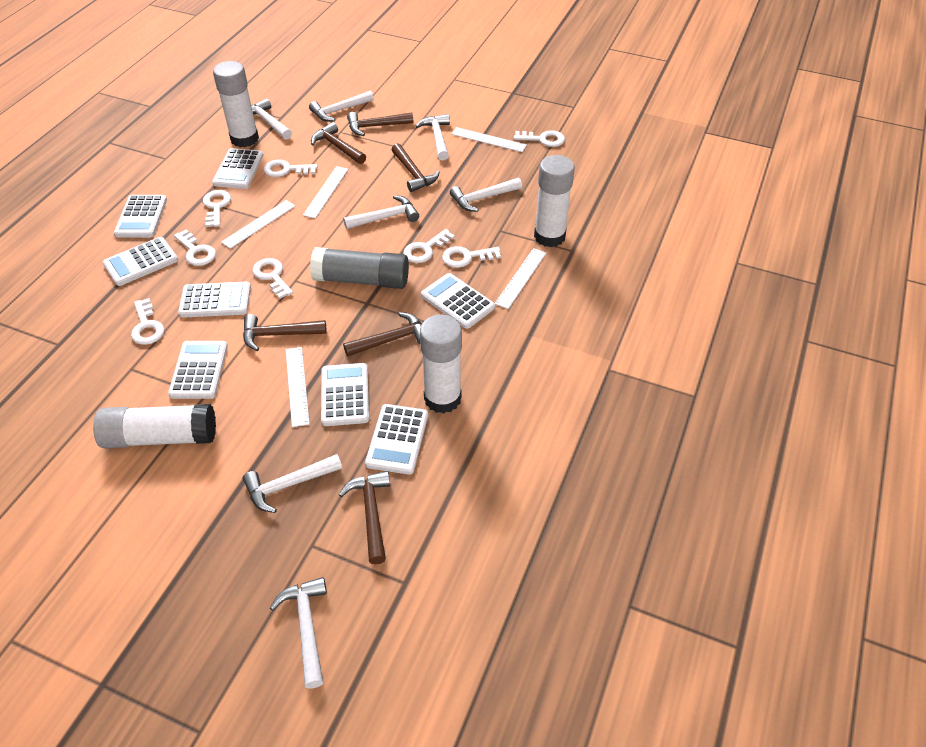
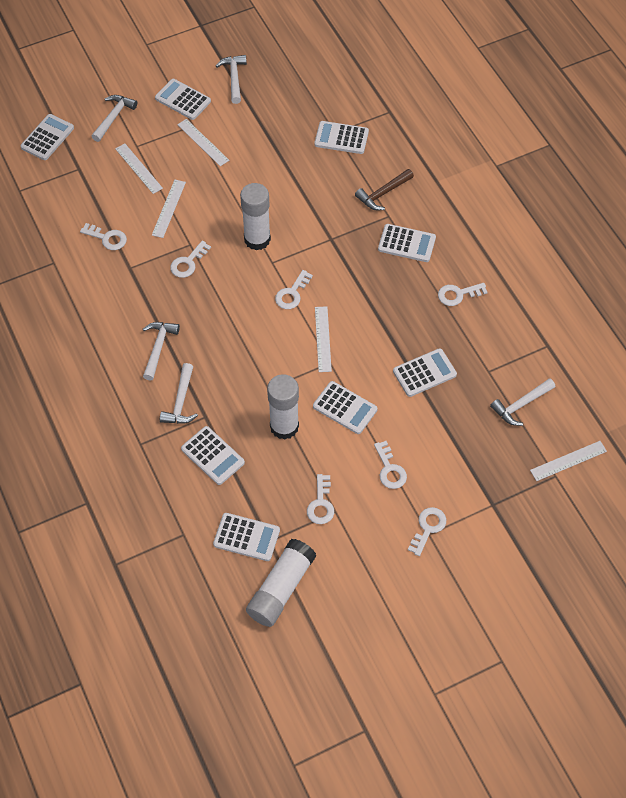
brown hammer: 6 -> 1
grey glue stick: 1 -> 0
white glue stick: 4 -> 3
white hammer: 7 -> 5
white key: 8 -> 7

